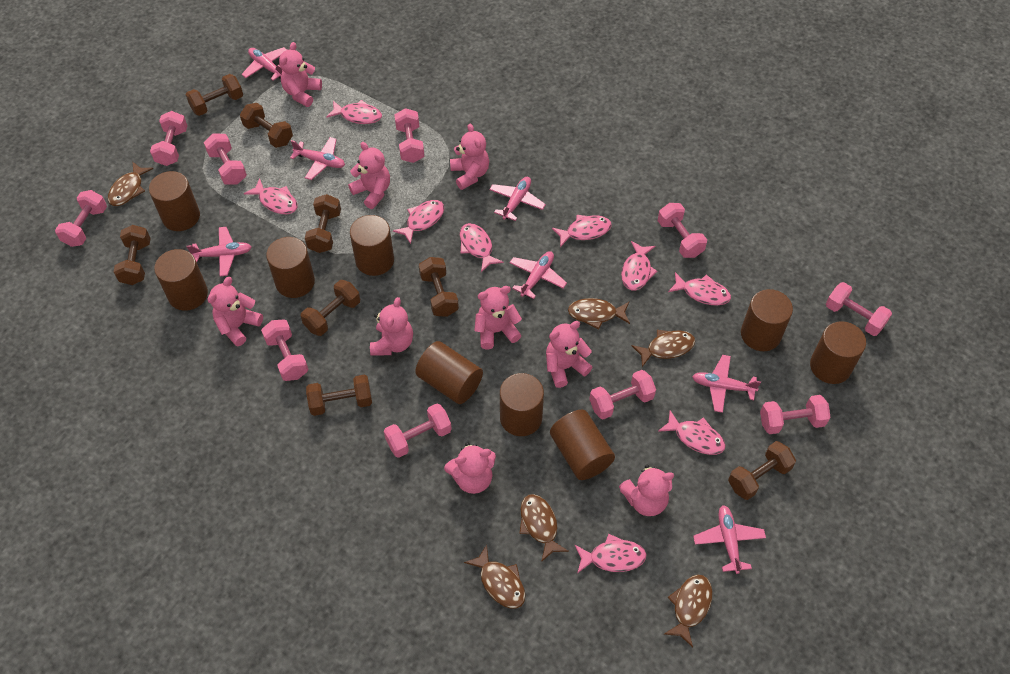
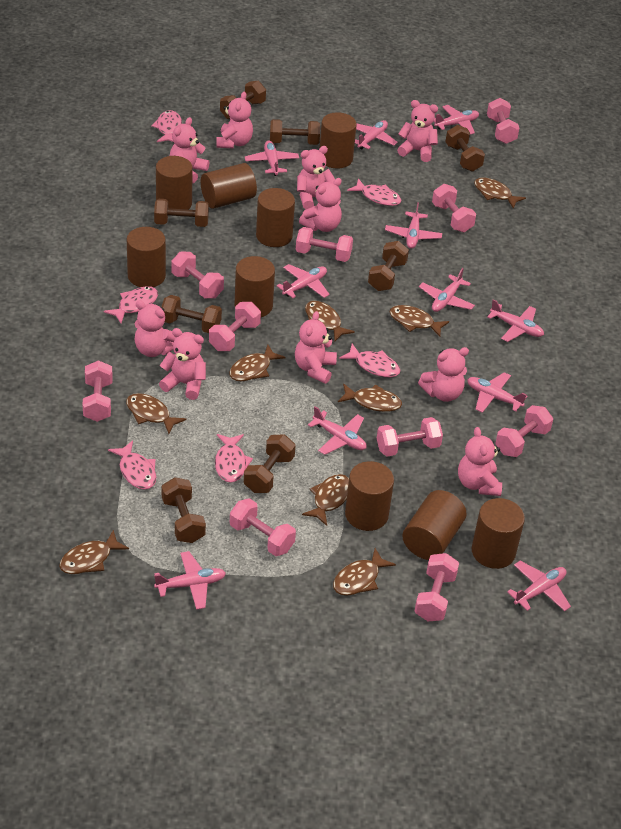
brown fish: 6 -> 9
pink fish: 9 -> 6
pink plane: 7 -> 11
pink teddy bear: 9 -> 10

